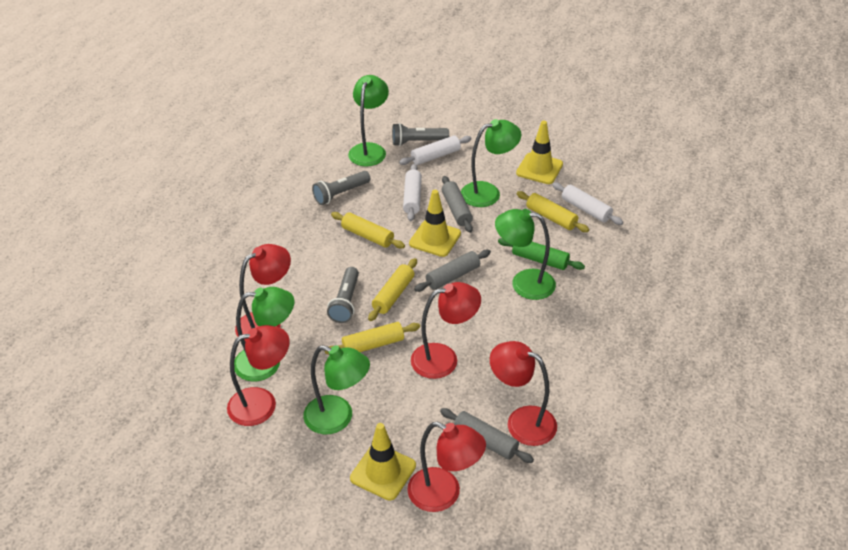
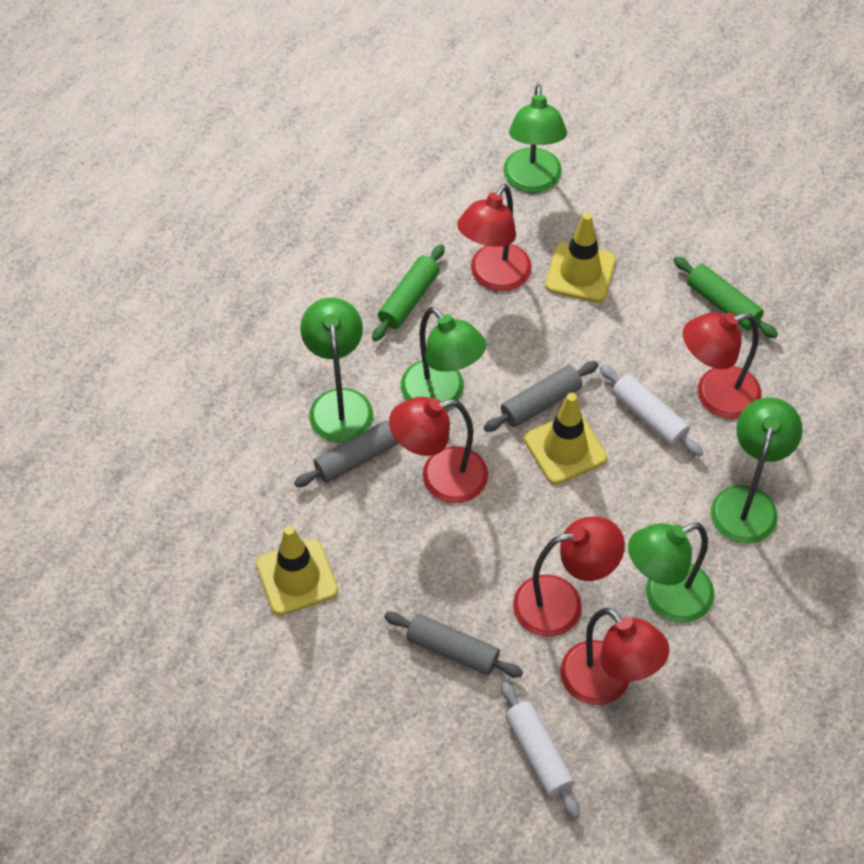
green rolling pin: 1 -> 2
grey flashlight: 3 -> 0
white rolling pin: 3 -> 2
yellow rolling pin: 4 -> 0

